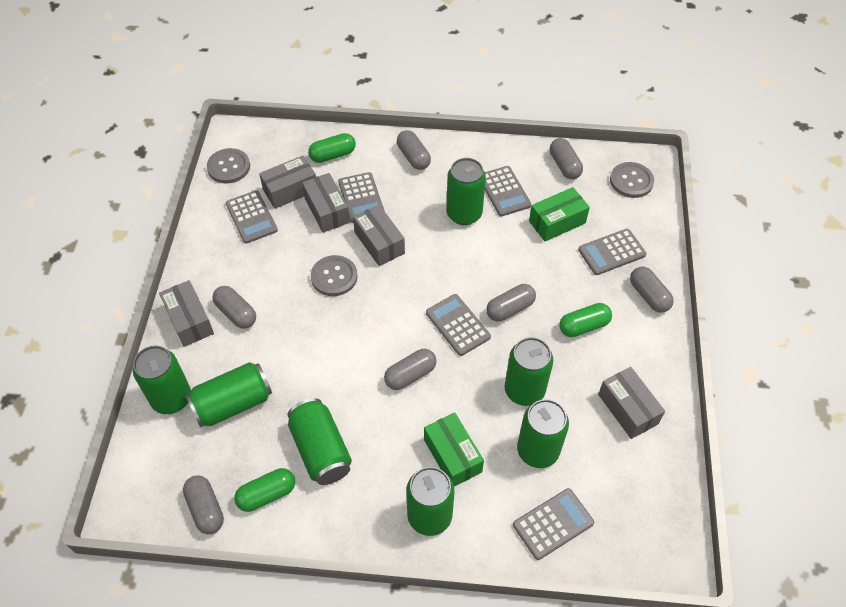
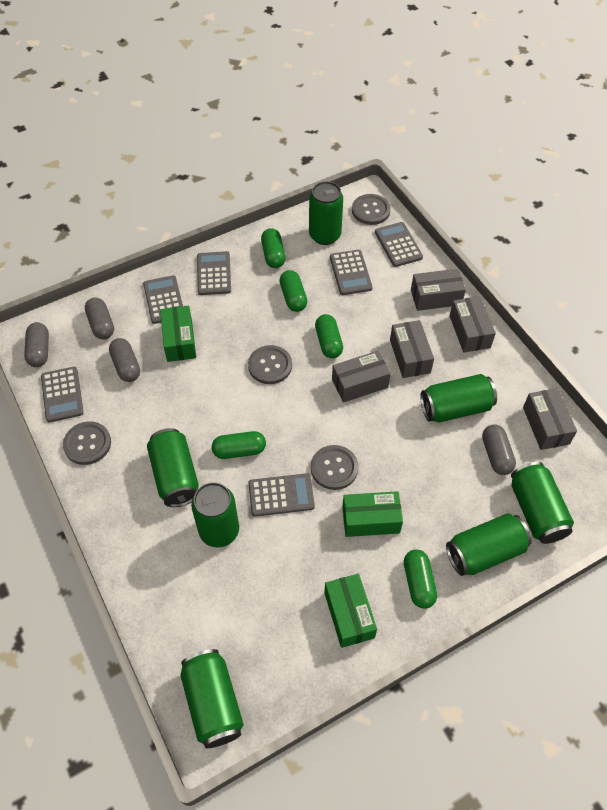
green box: 2 -> 3
green capsule: 3 -> 5
grey button: 3 -> 4
grey capsule: 7 -> 4

